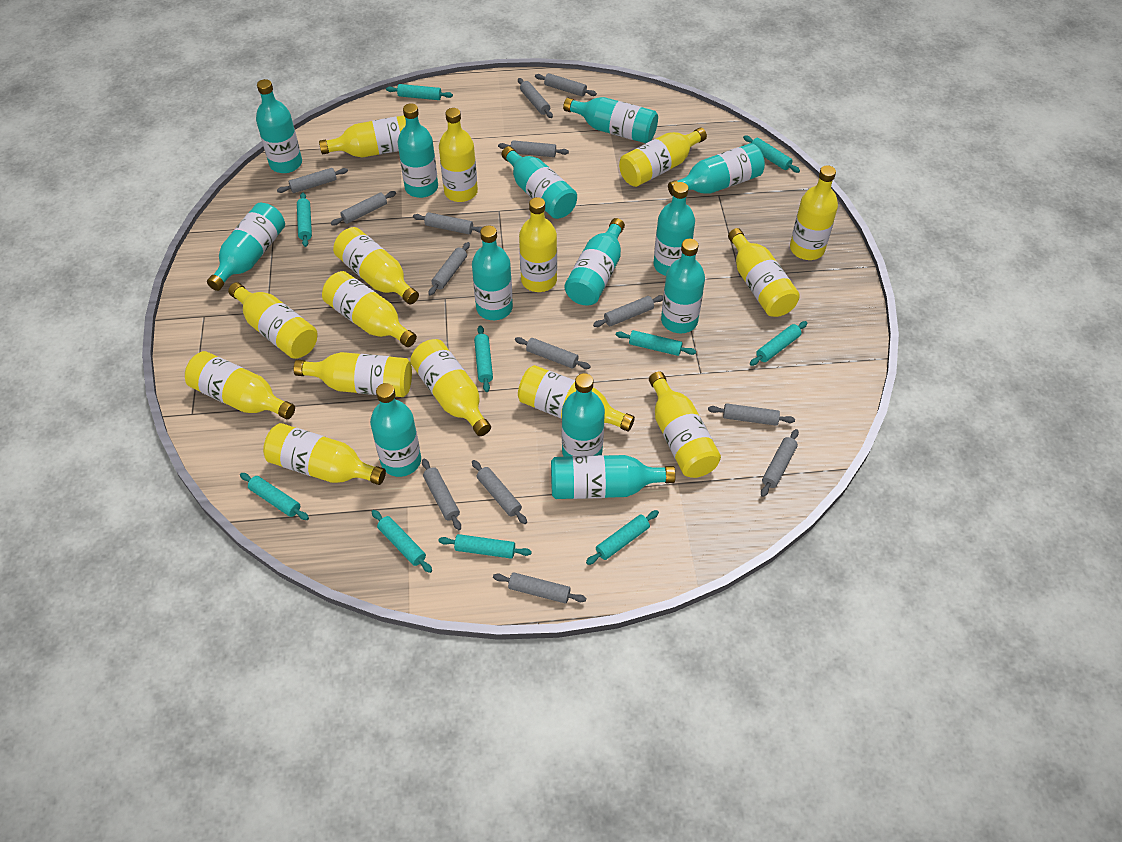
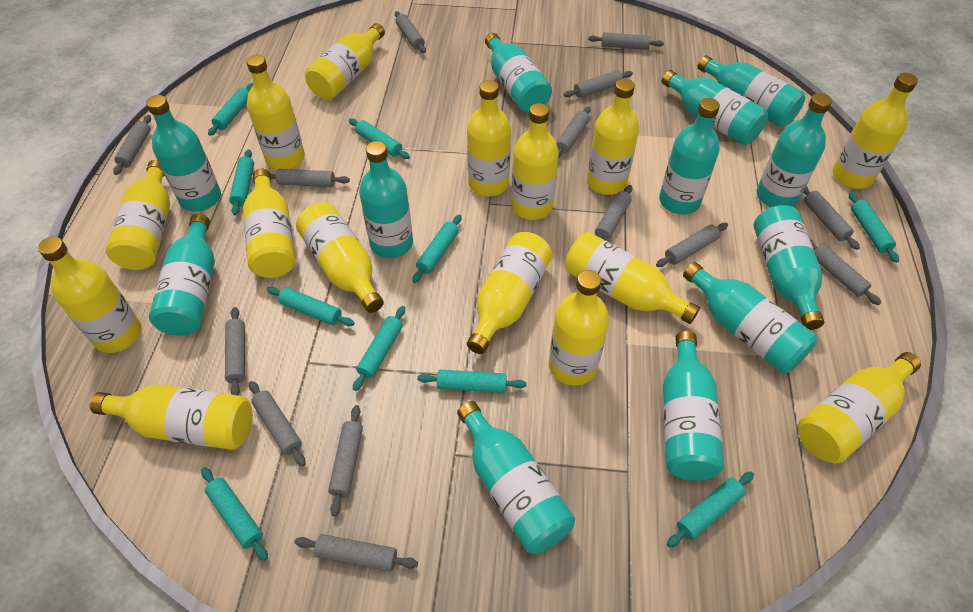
turquoise bottle: 13 -> 12

